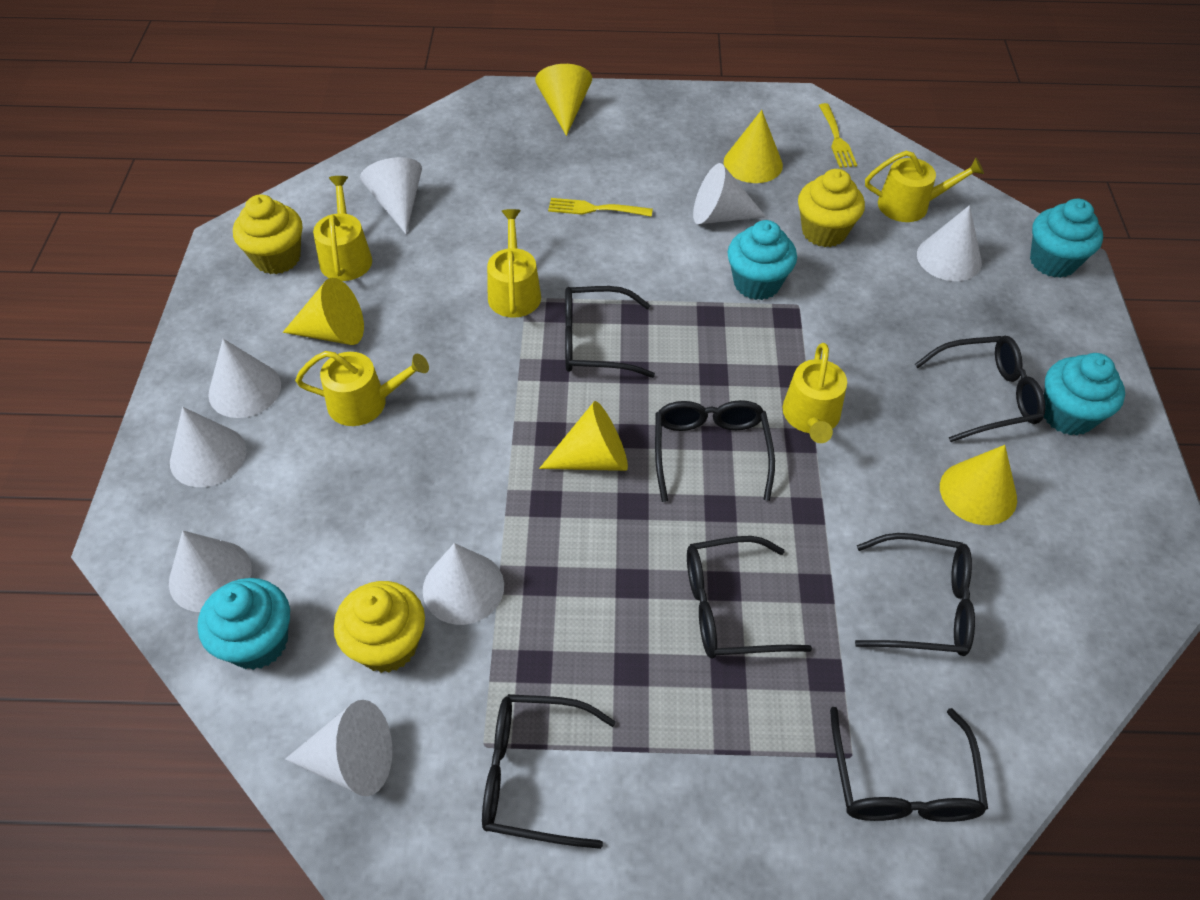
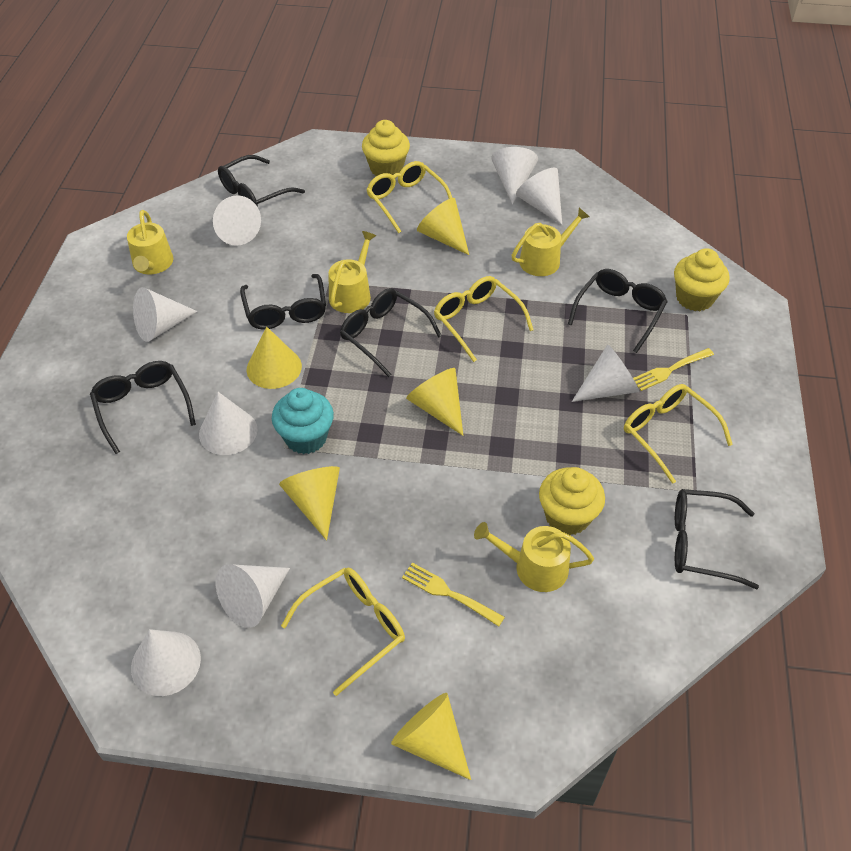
black glasses: 7 -> 6
turquoise cupcake: 4 -> 1
yellow glasses: 0 -> 4
yellow watering can: 5 -> 4

